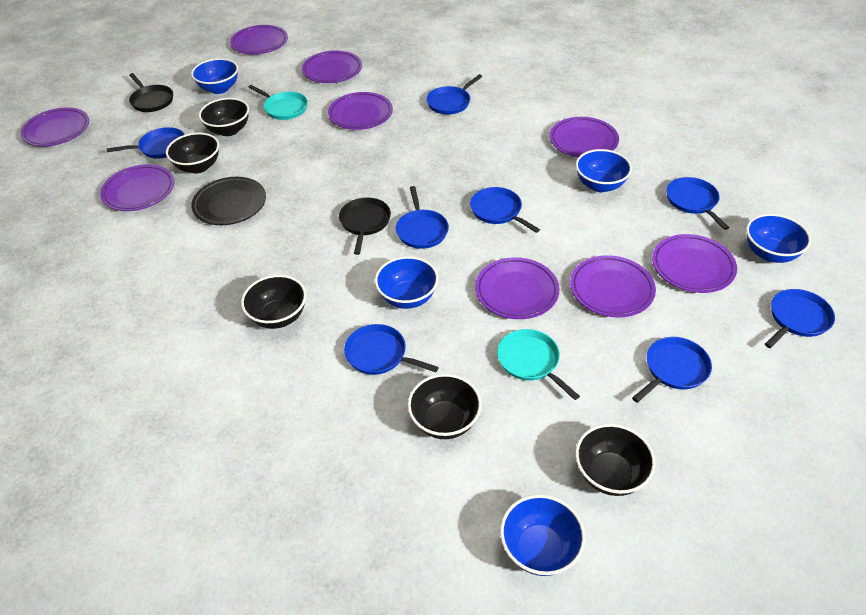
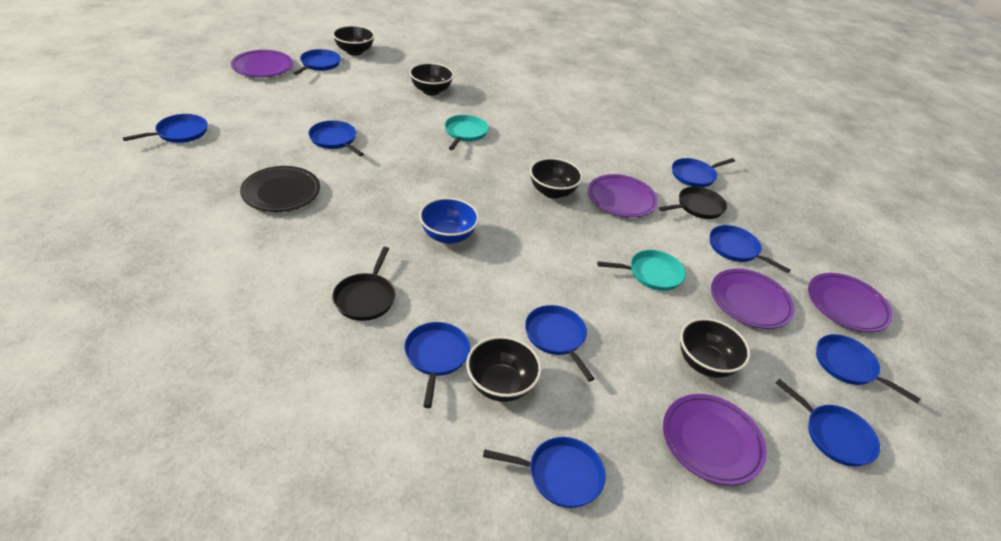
blue bowl: 5 -> 1
blue pan: 8 -> 10
purple plate: 9 -> 5

